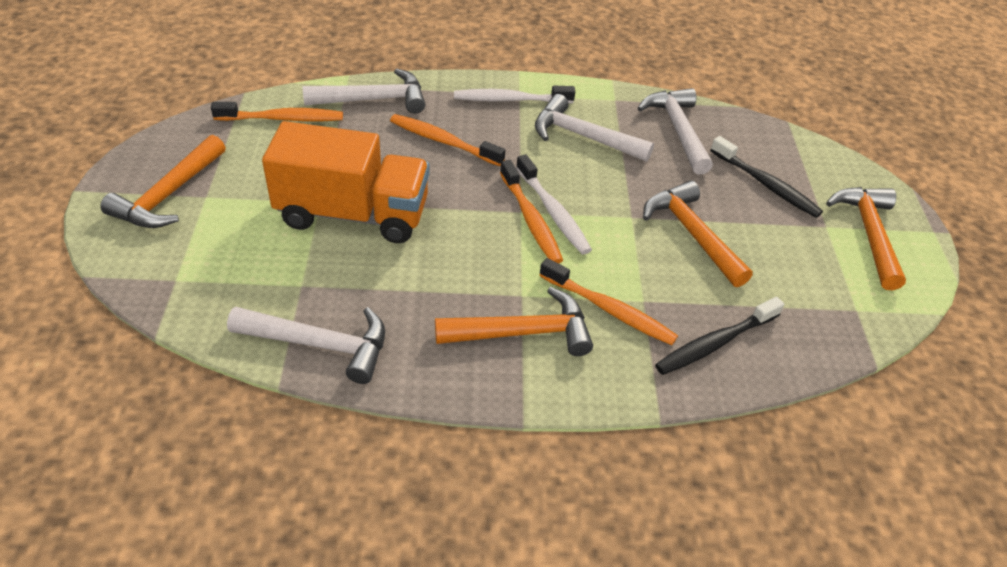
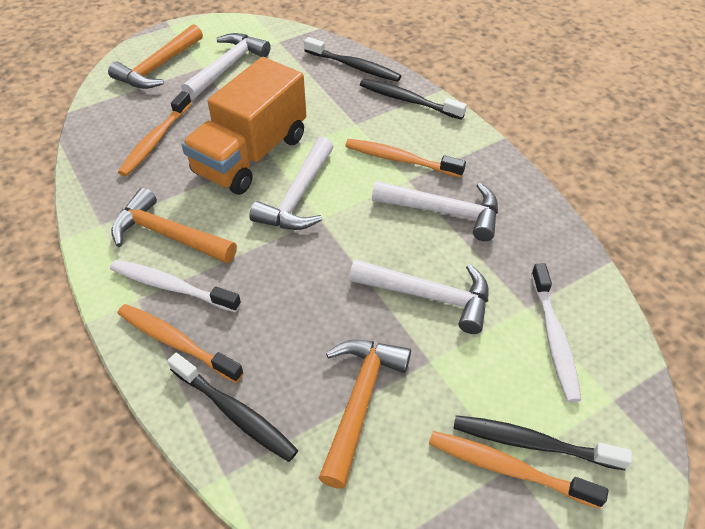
black toothbrush: 2 -> 4
orange hammer: 4 -> 3

